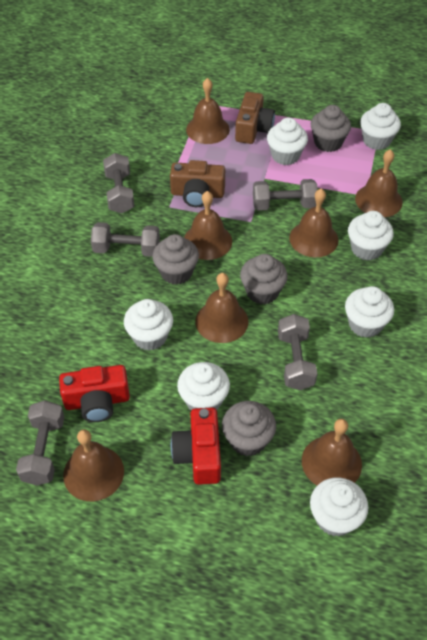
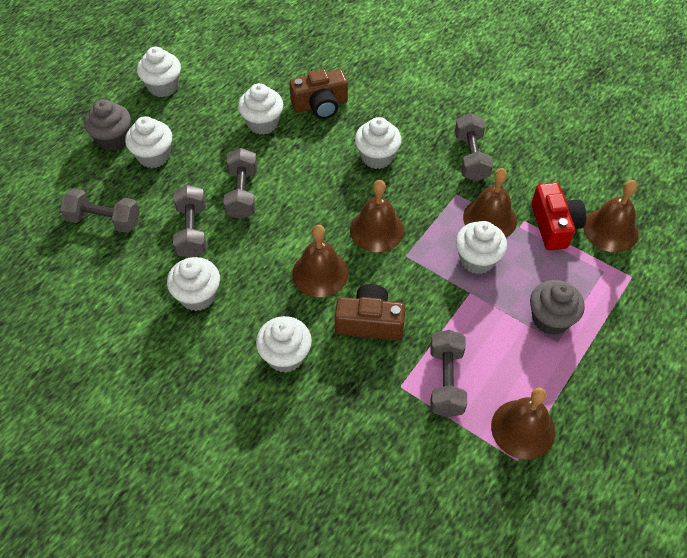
brown bell: 7 -> 5
grey cupcake: 4 -> 2
red camera: 2 -> 1

